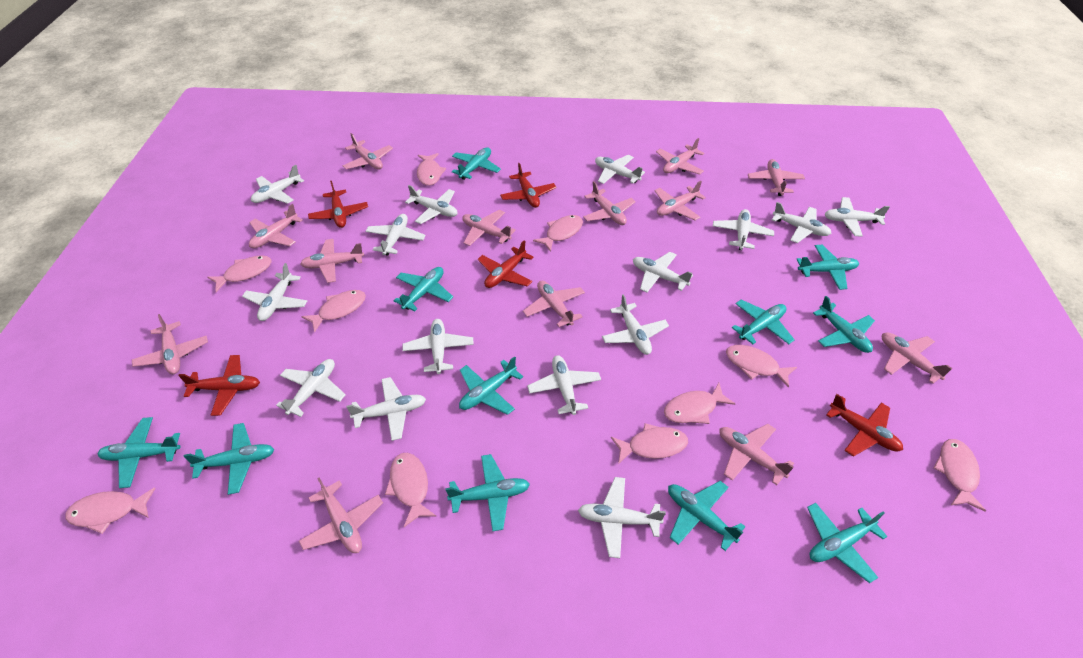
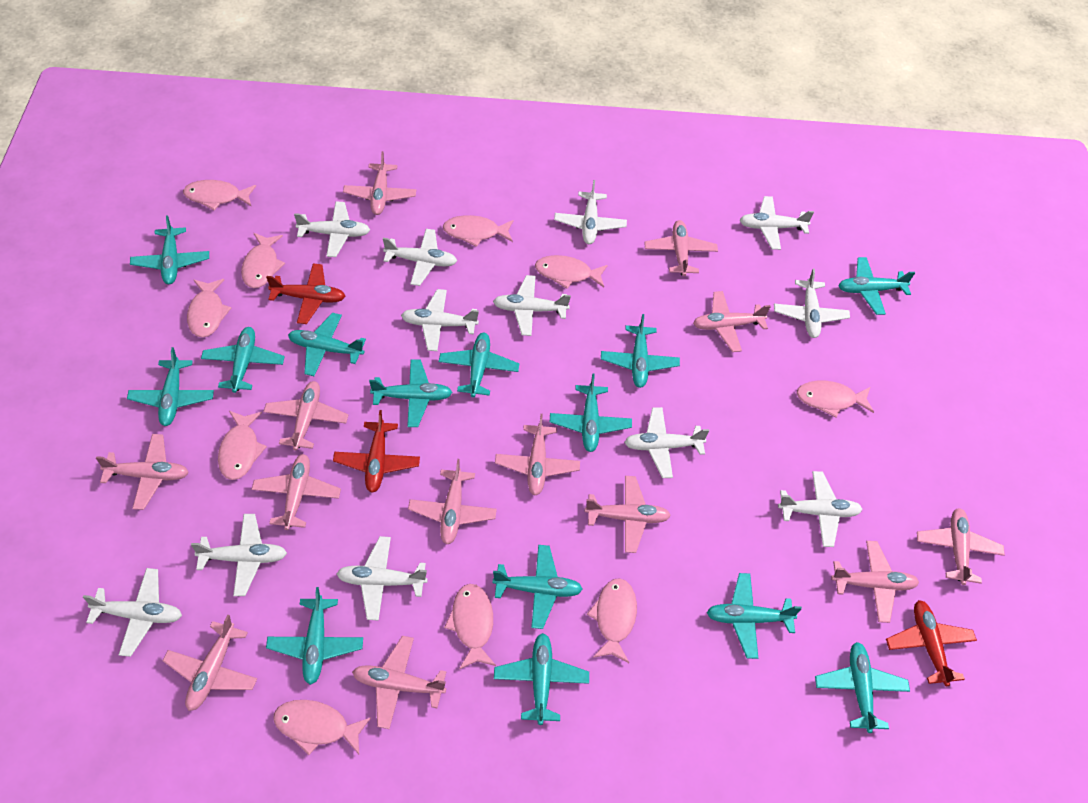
red plane: 5 -> 3
turquoise plane: 11 -> 14
white plane: 15 -> 12

